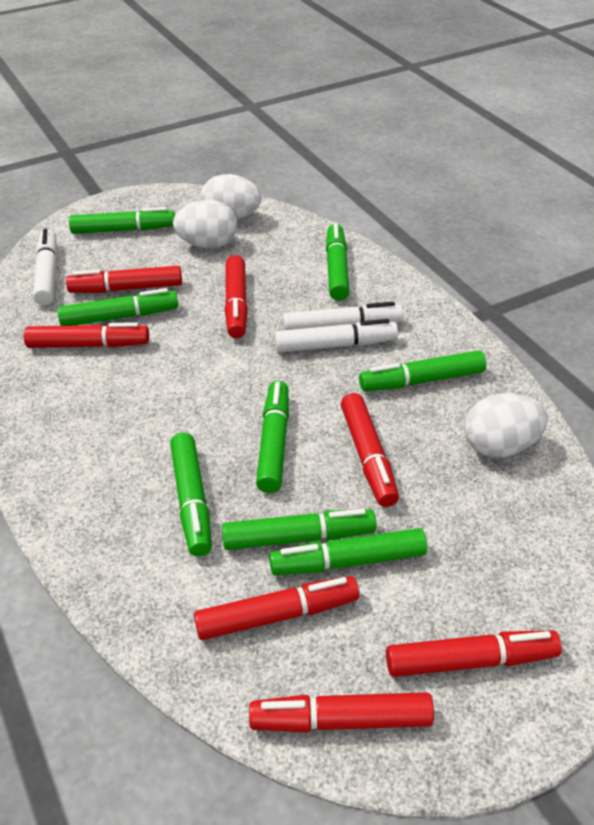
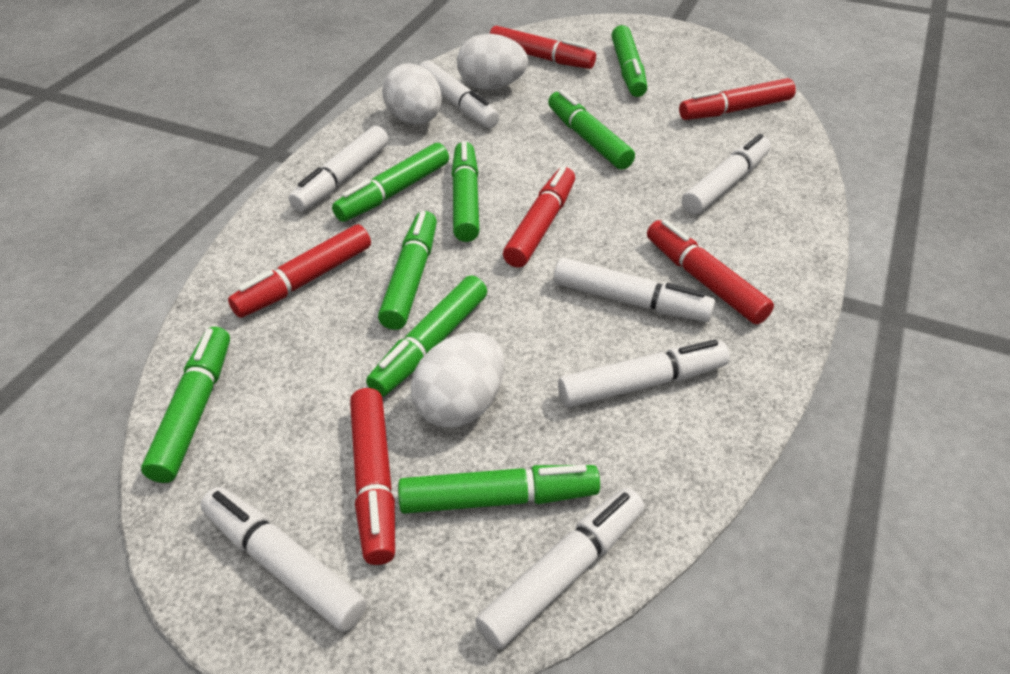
red marker: 7 -> 6
white marker: 3 -> 7

